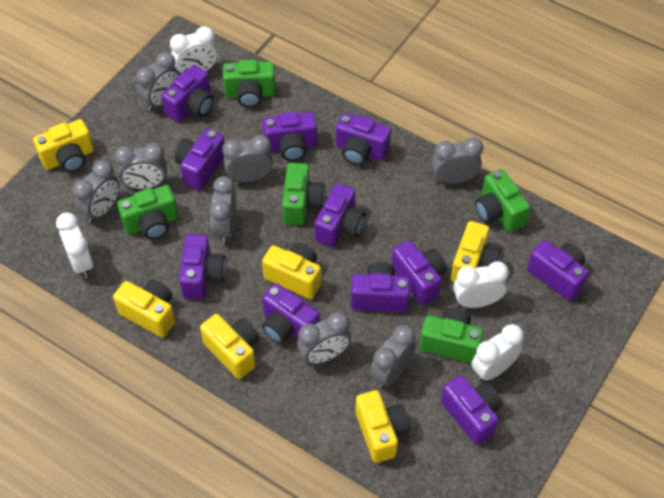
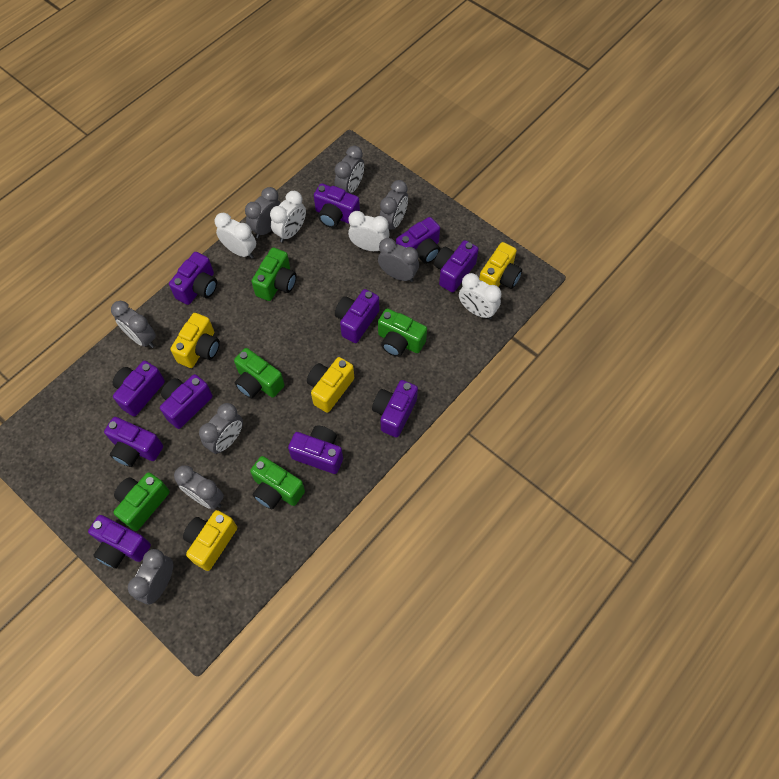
yellow camera: 6 -> 4

